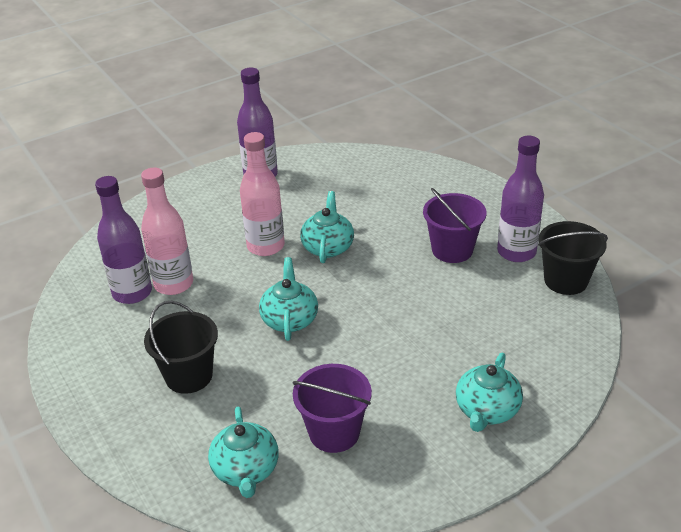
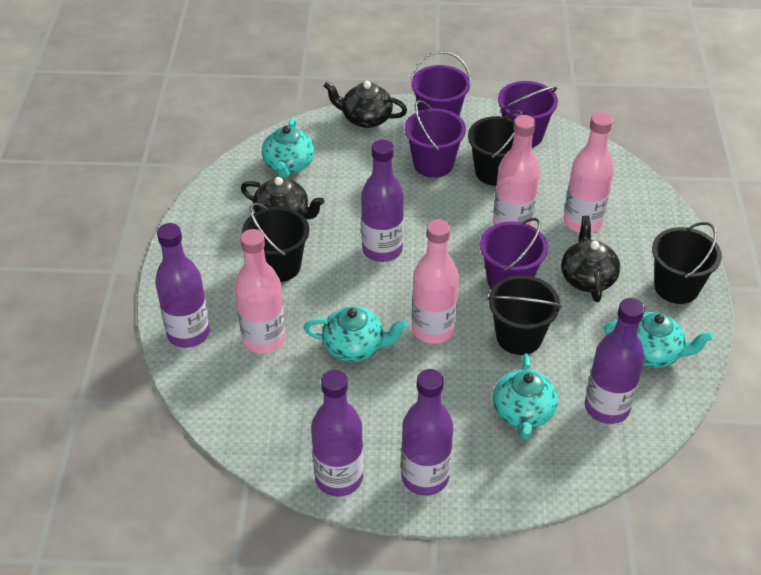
black bucket: 2 -> 4
black teapot: 0 -> 3
pink bottle: 2 -> 4
purple bottle: 3 -> 5
purple bucket: 2 -> 4

